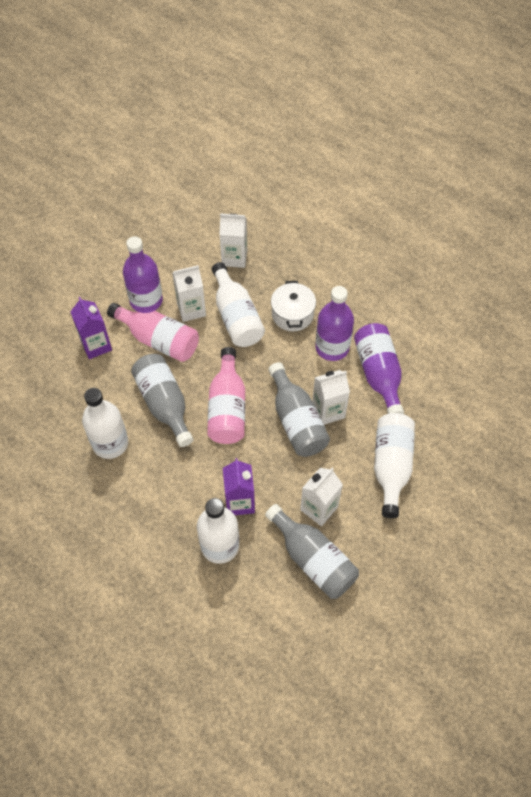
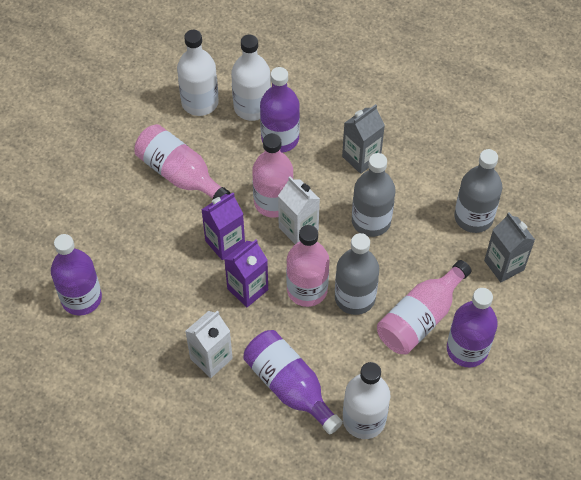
grey carton: 0 -> 2
pink bottle: 2 -> 4
purple bottle: 3 -> 4
white bottle: 4 -> 3
white carton: 4 -> 2
white pot: 1 -> 0

